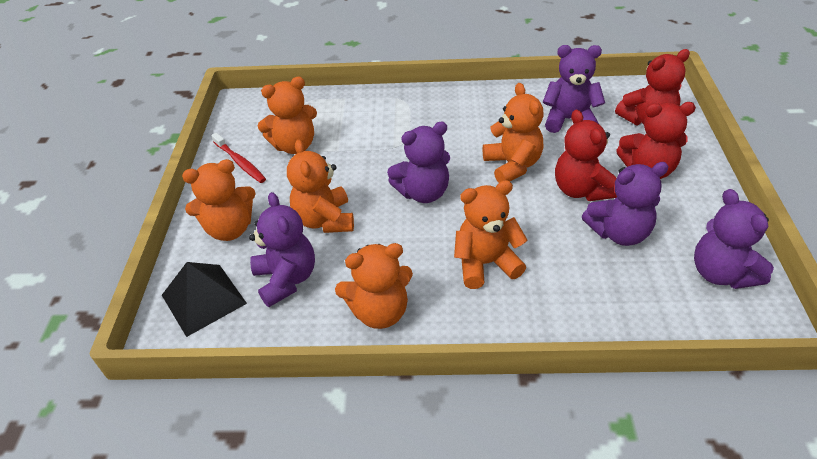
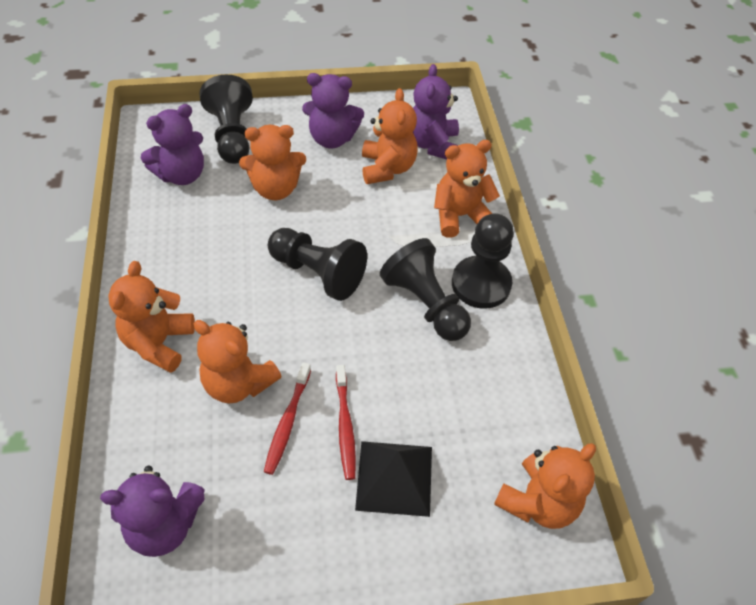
black pawn: 0 -> 4
purple teddy bear: 5 -> 4
red teddy bear: 3 -> 0
red toothbrush: 1 -> 2

